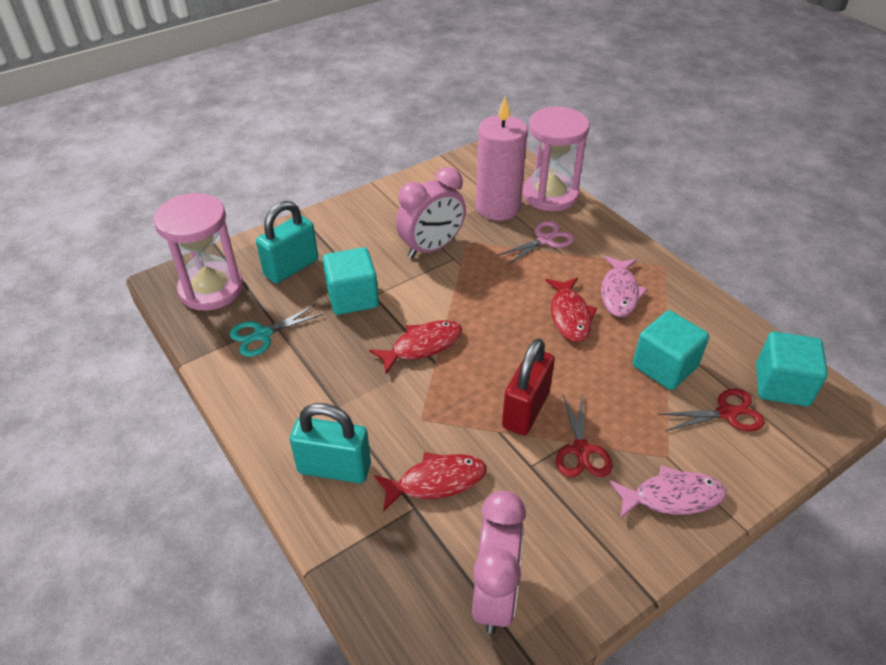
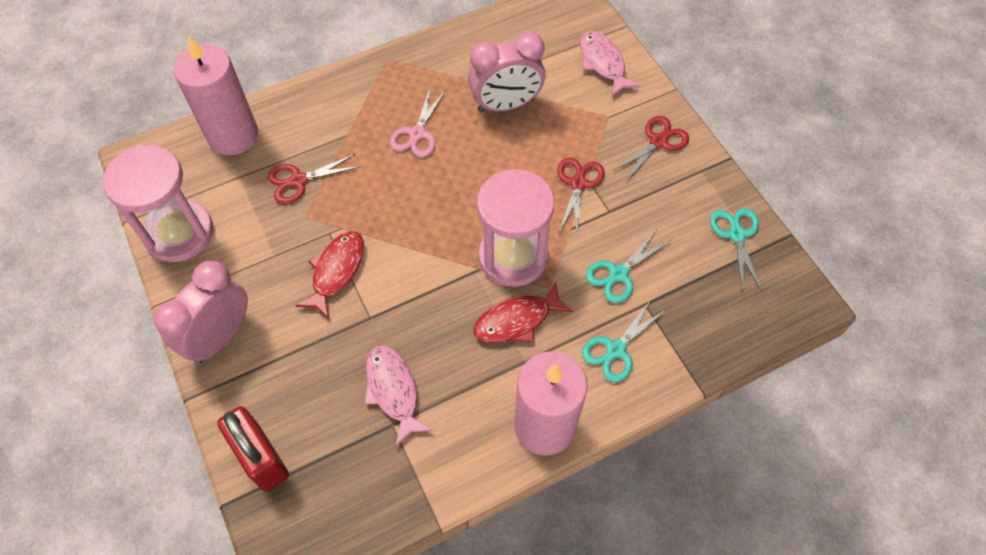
pink candle: 1 -> 2
red fish: 3 -> 2
red scissors: 2 -> 3
turquoise cube: 3 -> 0
turquoise padlock: 2 -> 0
turquoise scissors: 1 -> 3

